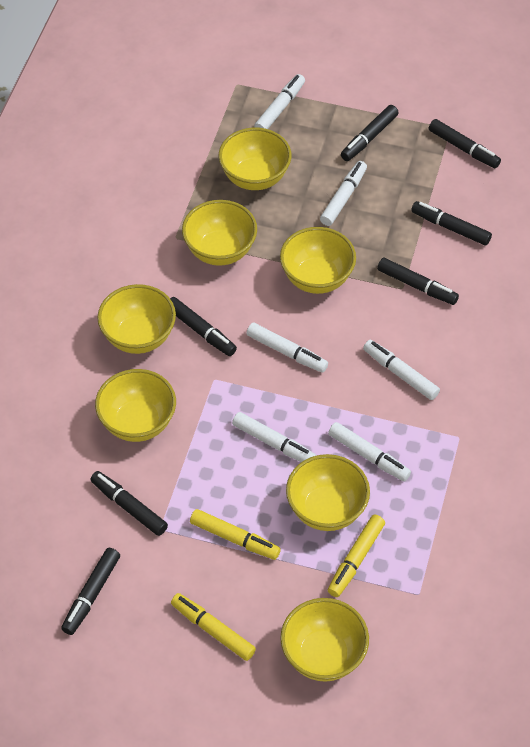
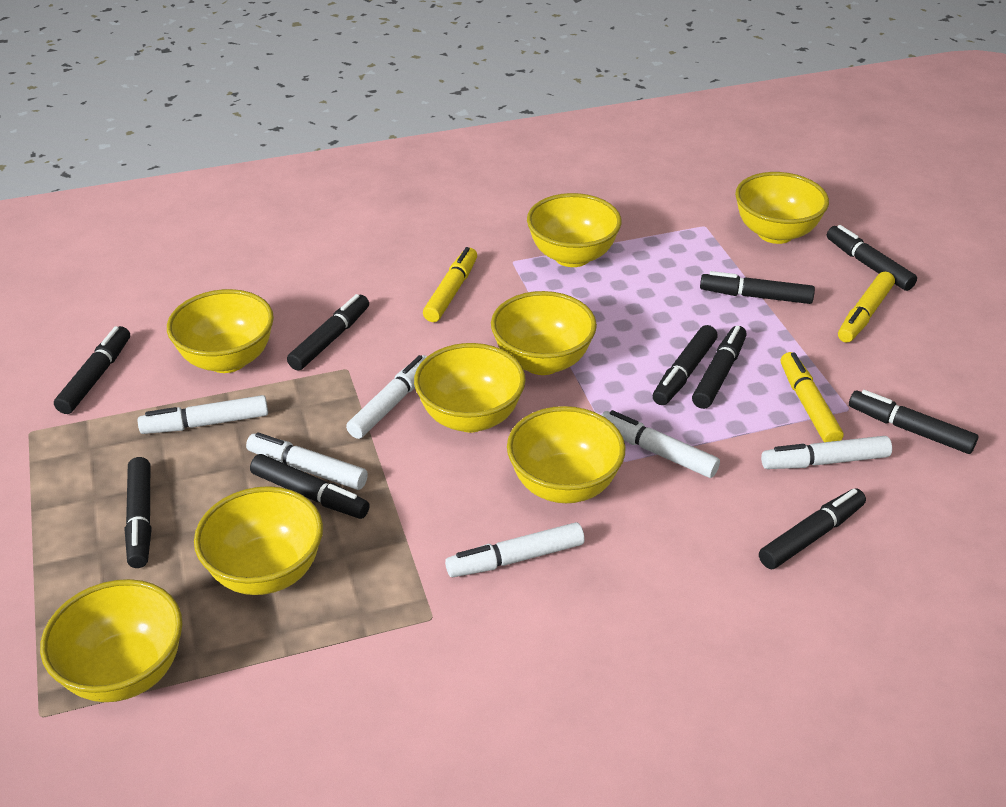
black marker: 7 -> 10
yellow bowl: 7 -> 8

